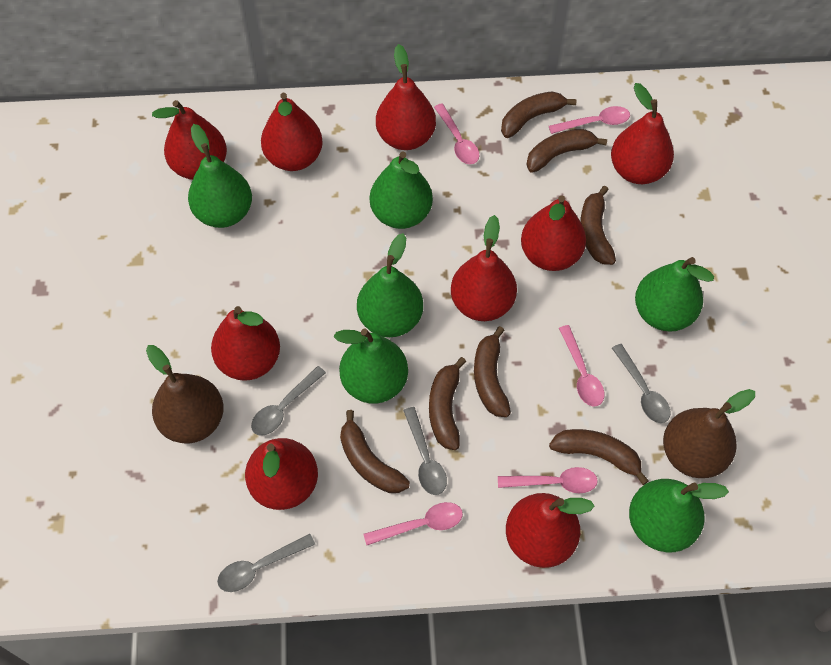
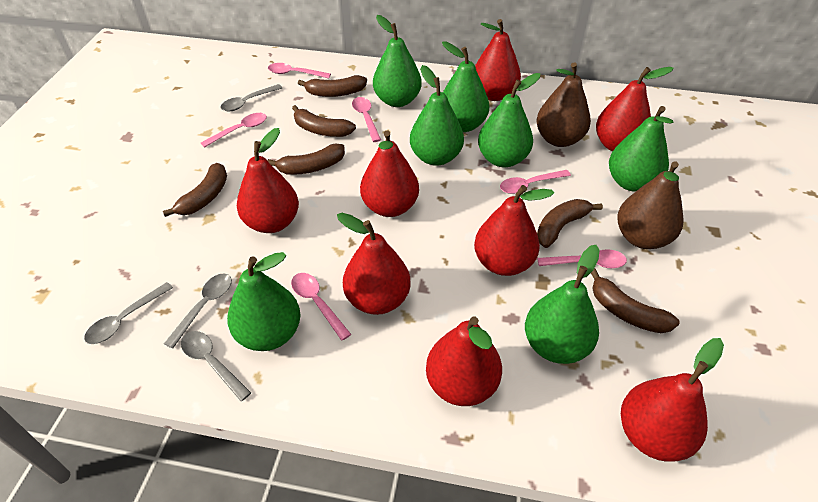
brown banana: 7 -> 6
green pear: 6 -> 7
pink spoon: 5 -> 6
red pear: 9 -> 8

